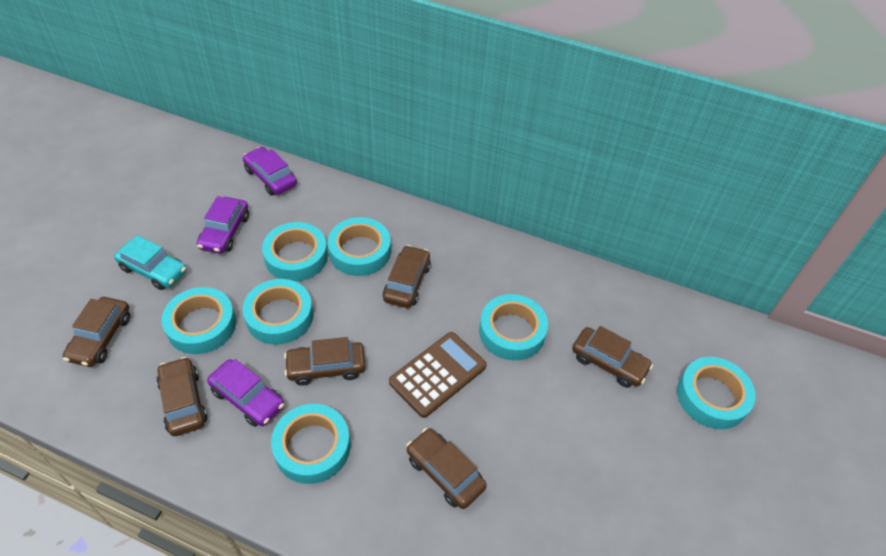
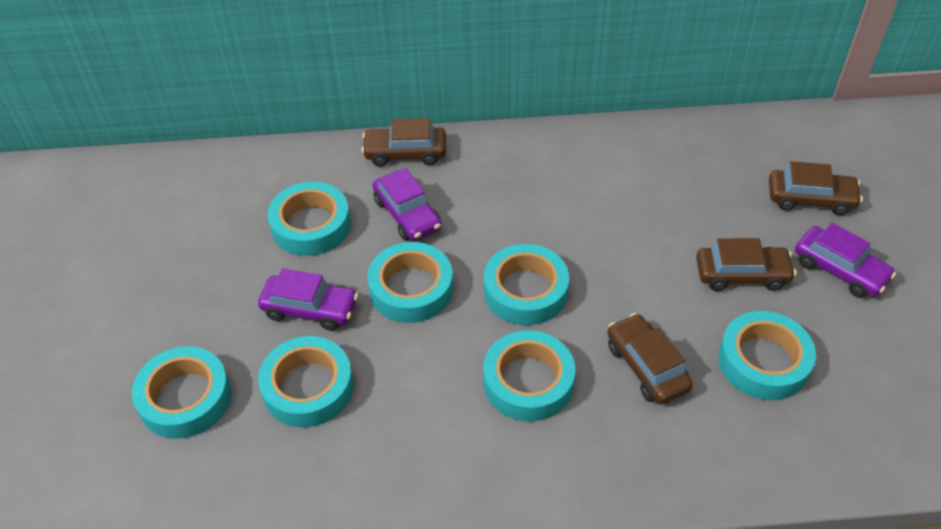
brown calculator: 1 -> 0
brown car: 6 -> 4
turquoise car: 1 -> 0

